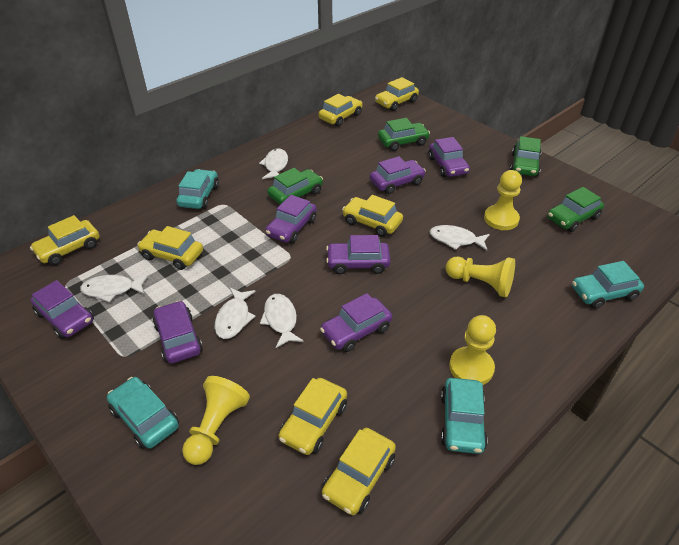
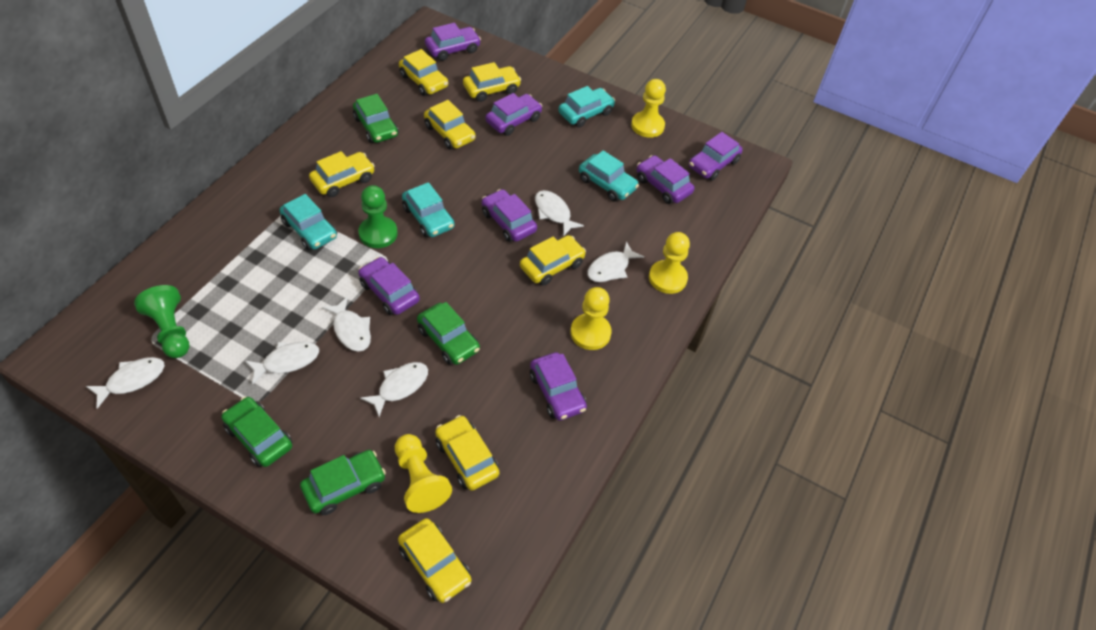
green pawn: 0 -> 2
white fish: 5 -> 6

